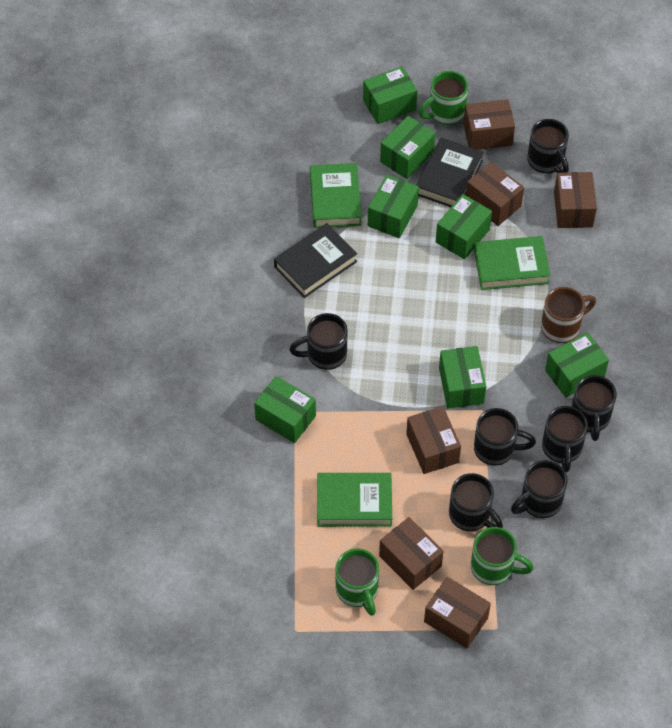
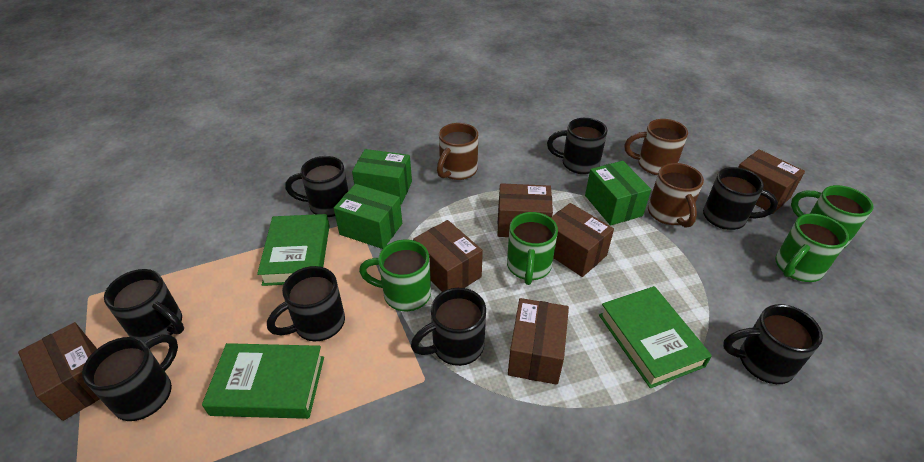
black book: 2 -> 0
black mug: 7 -> 8
brown mug: 1 -> 3
green box: 7 -> 3
green mug: 3 -> 4

